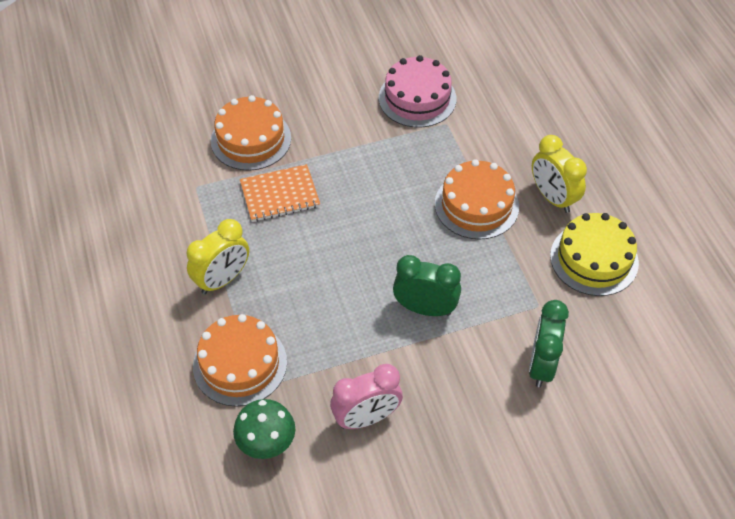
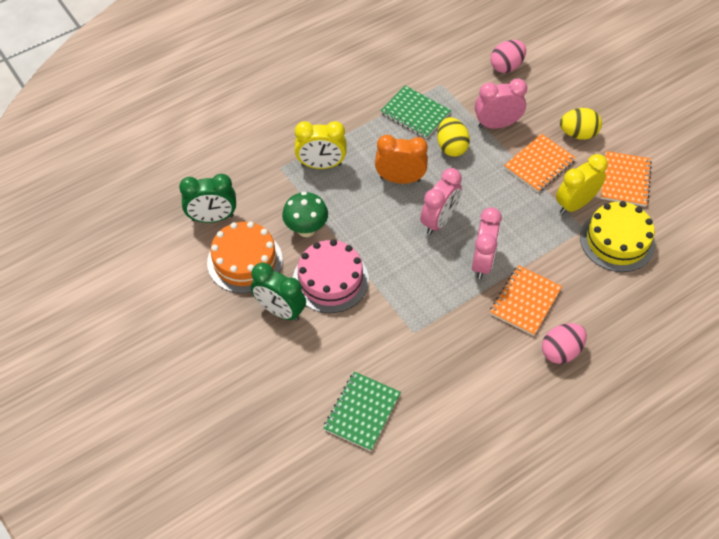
green notebook: 0 -> 2
orange cake: 3 -> 1
orange clock: 0 -> 1
orange notebook: 1 -> 3
pink clock: 1 -> 3
pink egg: 0 -> 2
yellow egg: 0 -> 2

